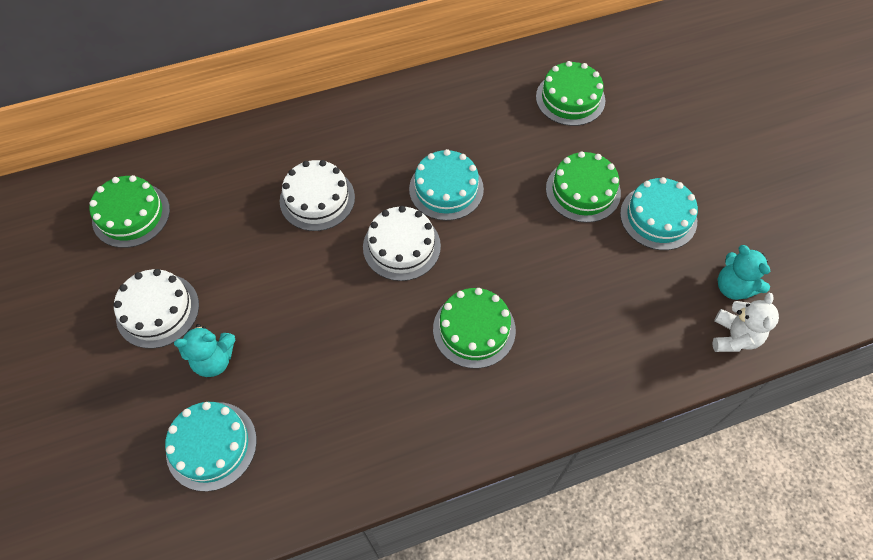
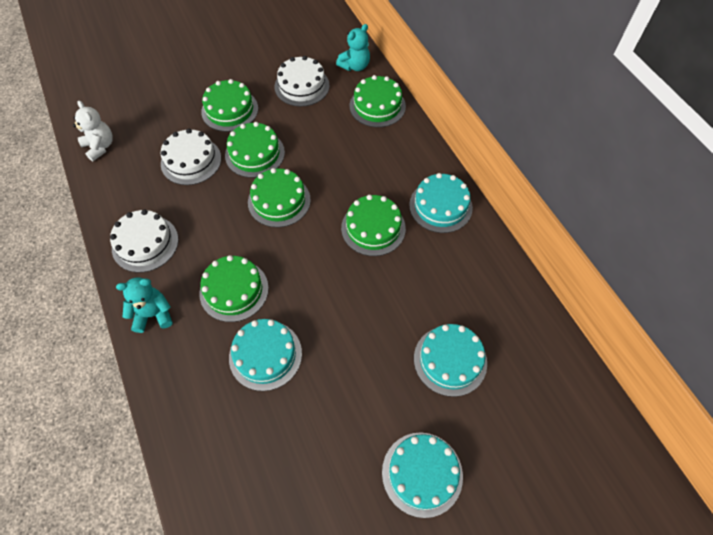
green cake: 4 -> 6
turquoise cake: 3 -> 4

